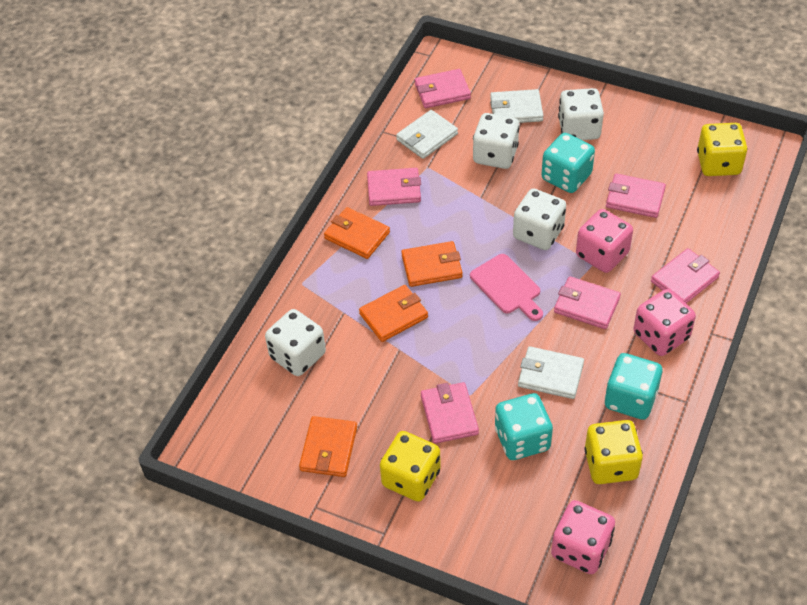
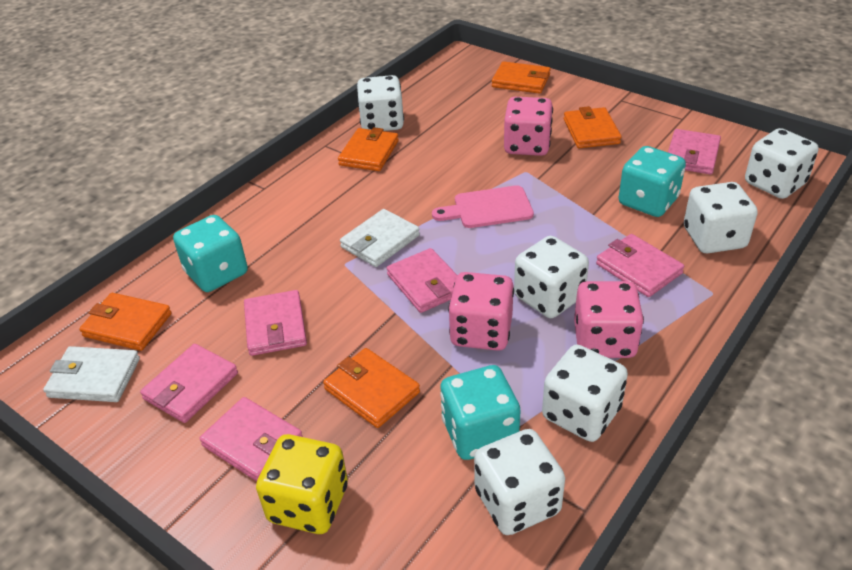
orange wallet: 4 -> 5
white dice: 4 -> 6
white wallet: 3 -> 2
yellow dice: 3 -> 1

